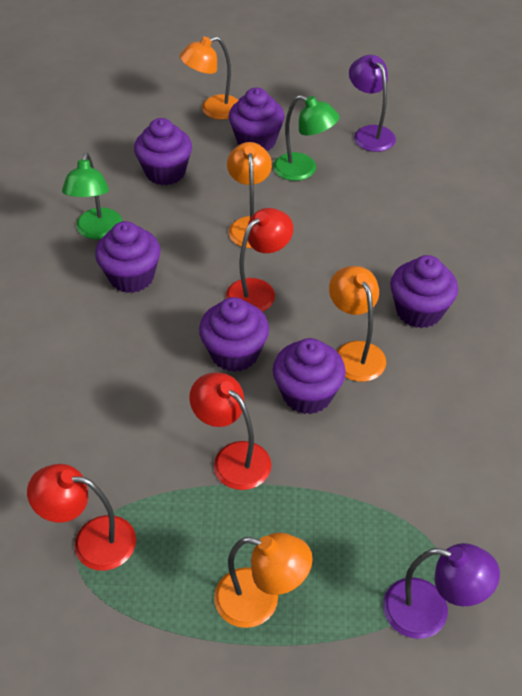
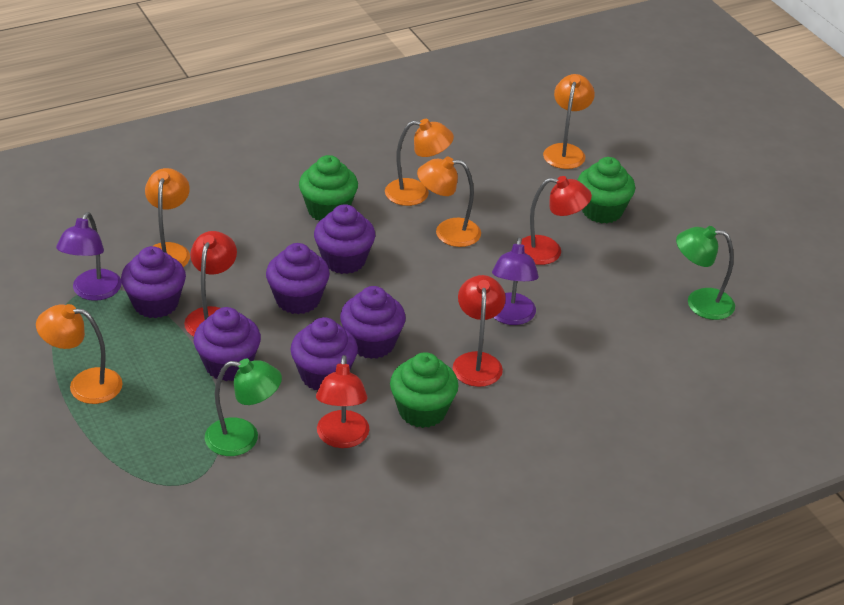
green cupcake: 0 -> 3
orange lamp: 4 -> 5
red lamp: 3 -> 4

